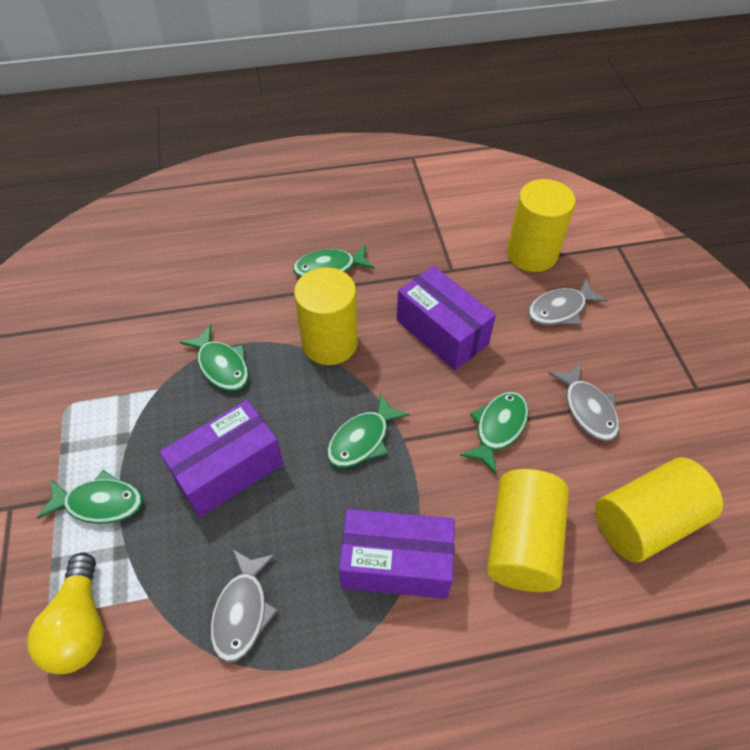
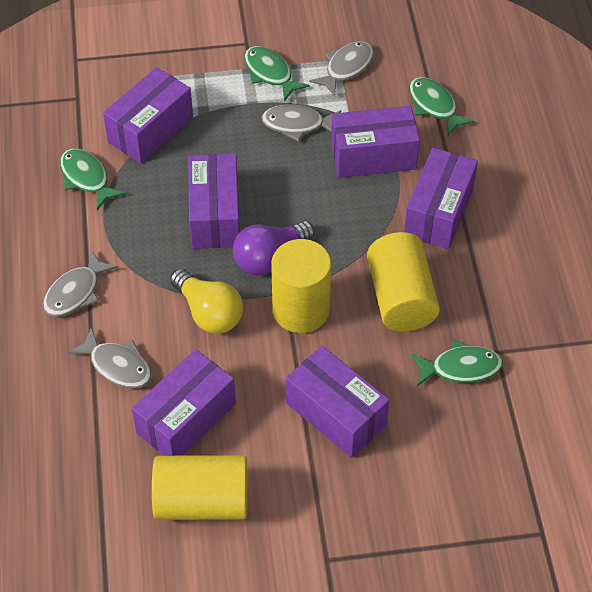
green fish: 5 -> 4
grey fish: 3 -> 4
purple box: 3 -> 6
purple light bulb: 0 -> 1
yellow cylinder: 4 -> 3

